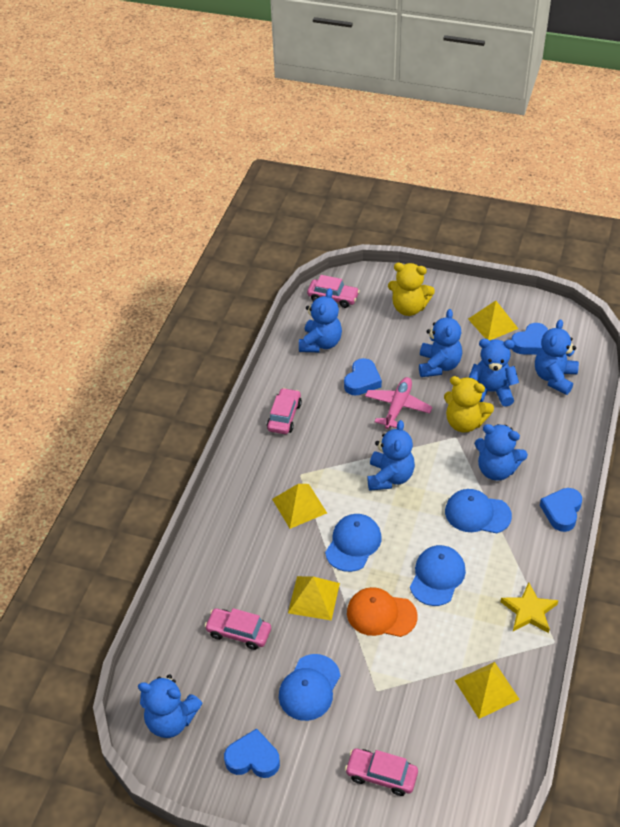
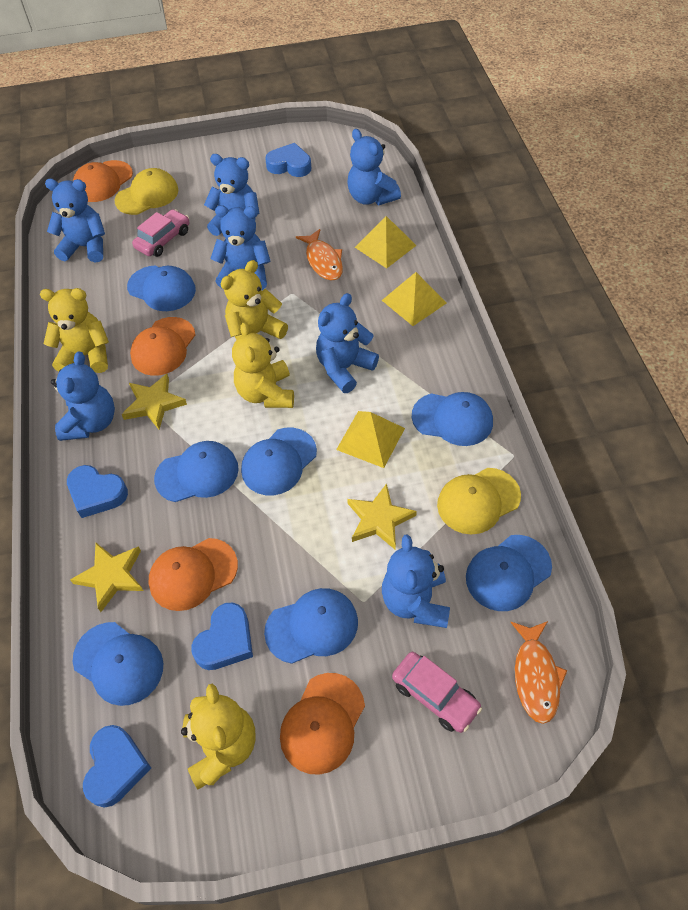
blue cap: 4 -> 7
orange cap: 1 -> 4
orange fish: 0 -> 2
pink car: 4 -> 2
pink plane: 1 -> 0
yellow cap: 0 -> 2
yellow pyramid: 4 -> 3
yellow star: 1 -> 3
yellow teddy bear: 2 -> 4

